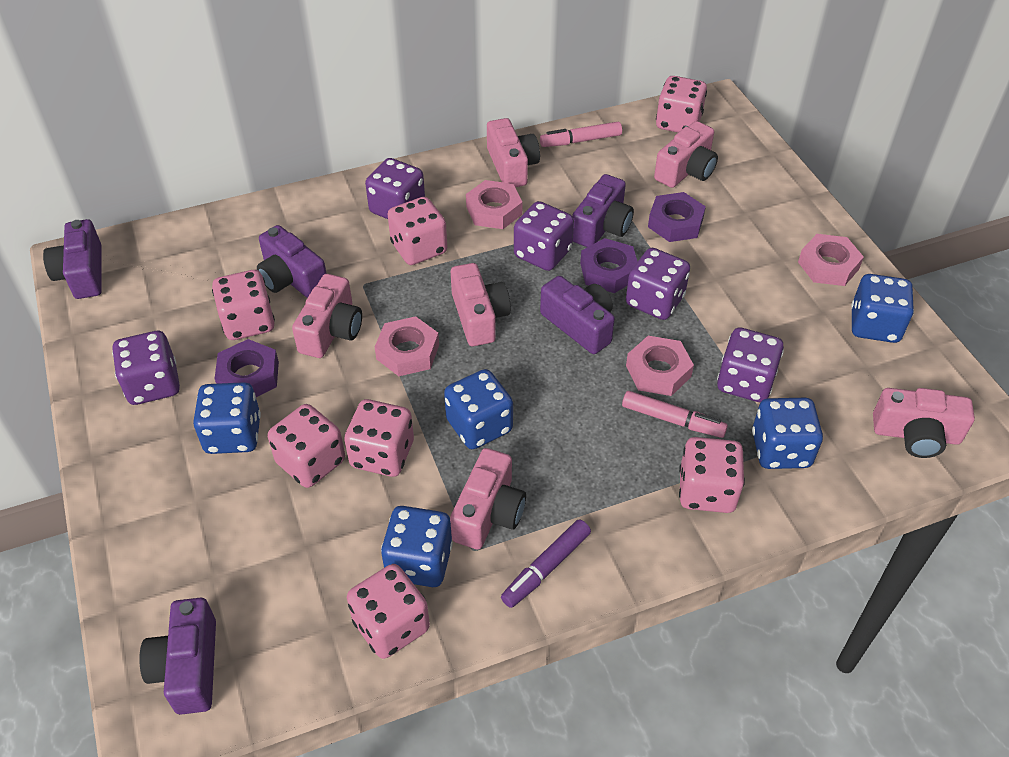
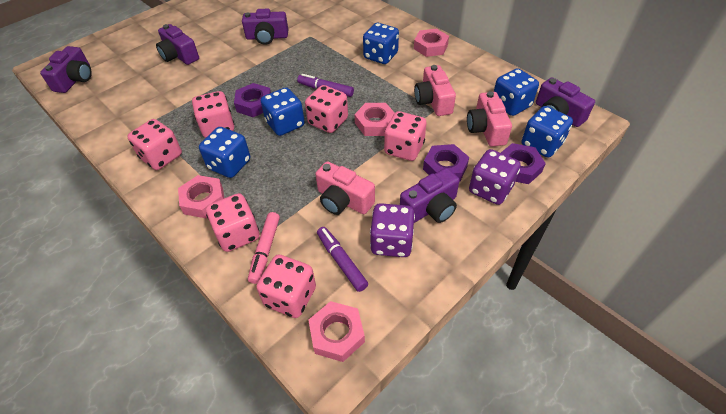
pink camera: 6 -> 3
pink dice: 7 -> 6
pink marker: 2 -> 1
purple dice: 5 -> 2
purple marker: 1 -> 2

